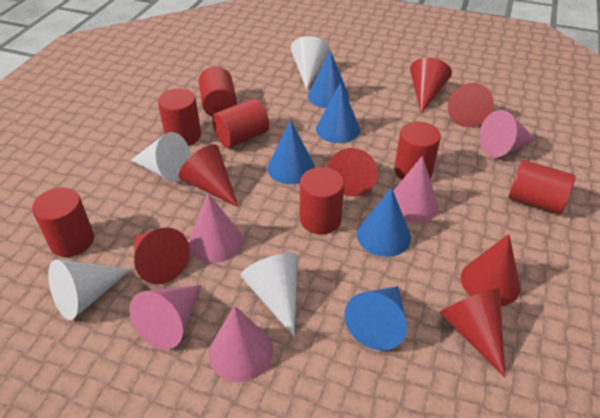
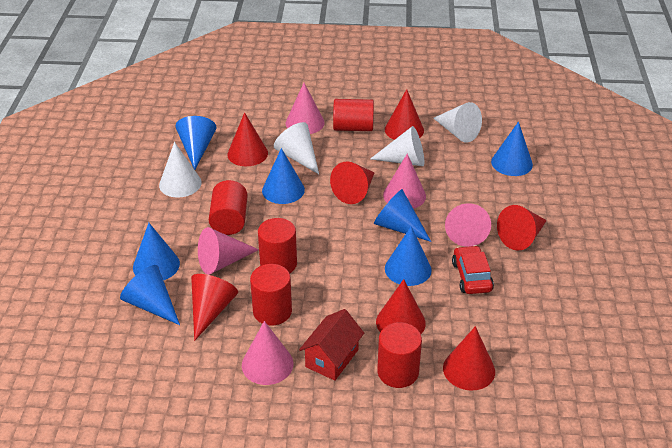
blue cone: 5 -> 7
red car: 0 -> 1
red cylinder: 7 -> 5
red house: 0 -> 1

